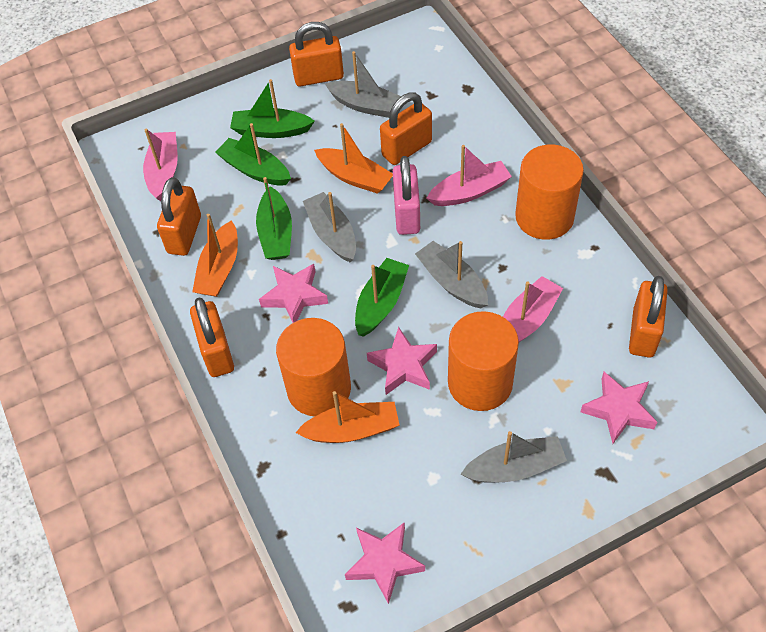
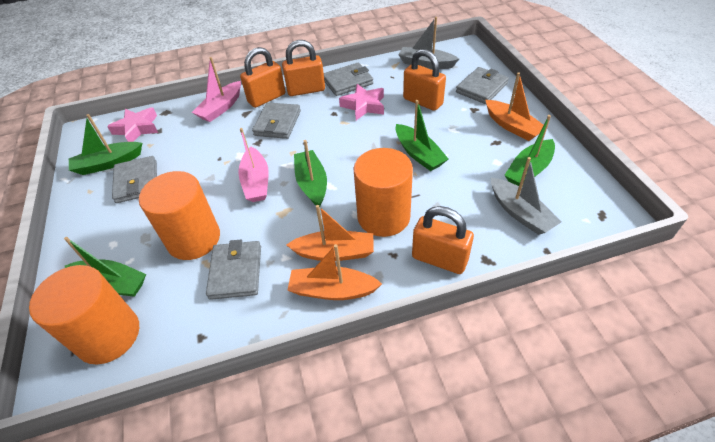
green boat: 4 -> 5
grey boat: 4 -> 2
grey wallet: 0 -> 5
orange padlock: 5 -> 4
pink boat: 3 -> 2
pink padlock: 1 -> 0
pink star: 4 -> 2

